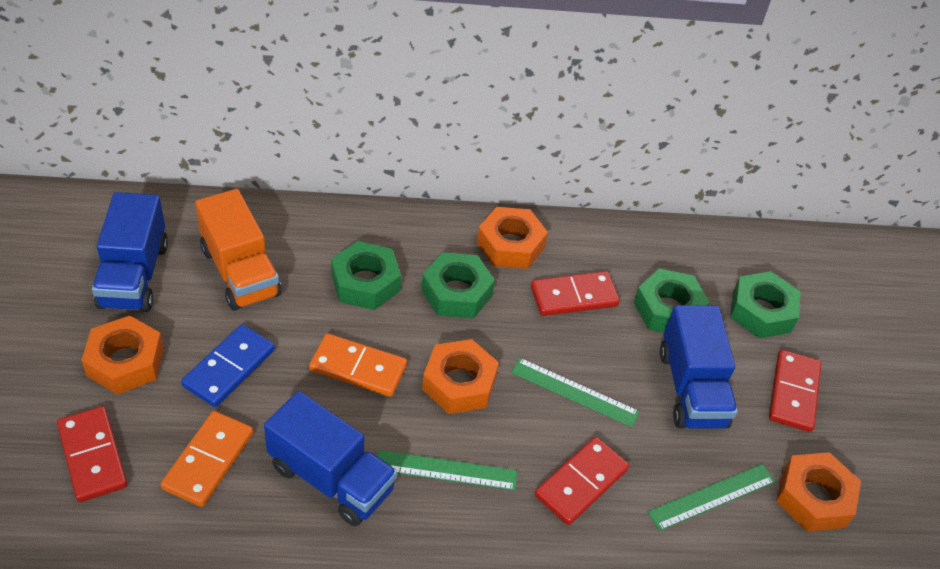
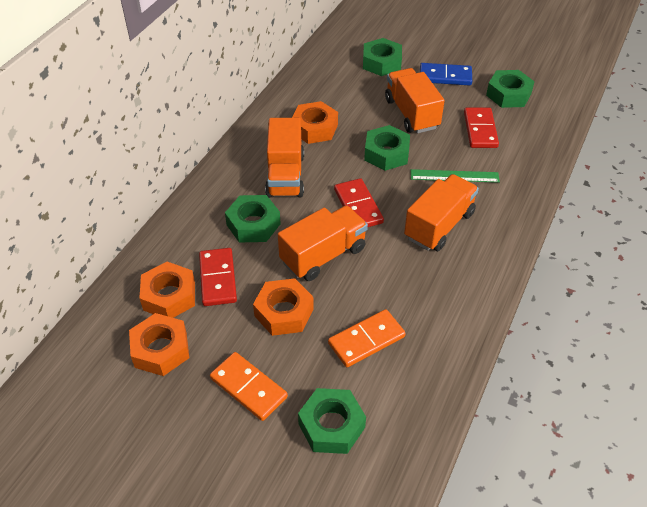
blue truck: 3 -> 0
green nut: 4 -> 5
green ruler: 3 -> 1
orange truck: 1 -> 4
red domino: 4 -> 3

